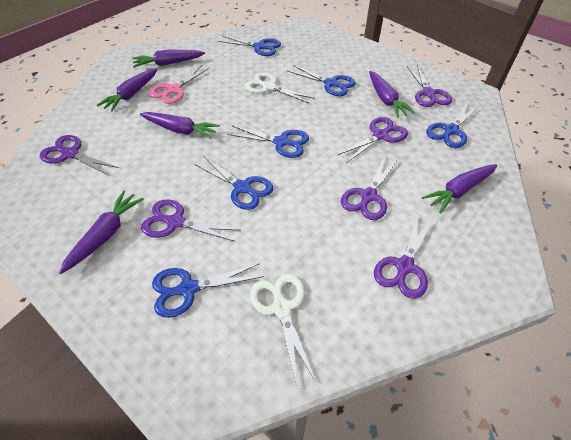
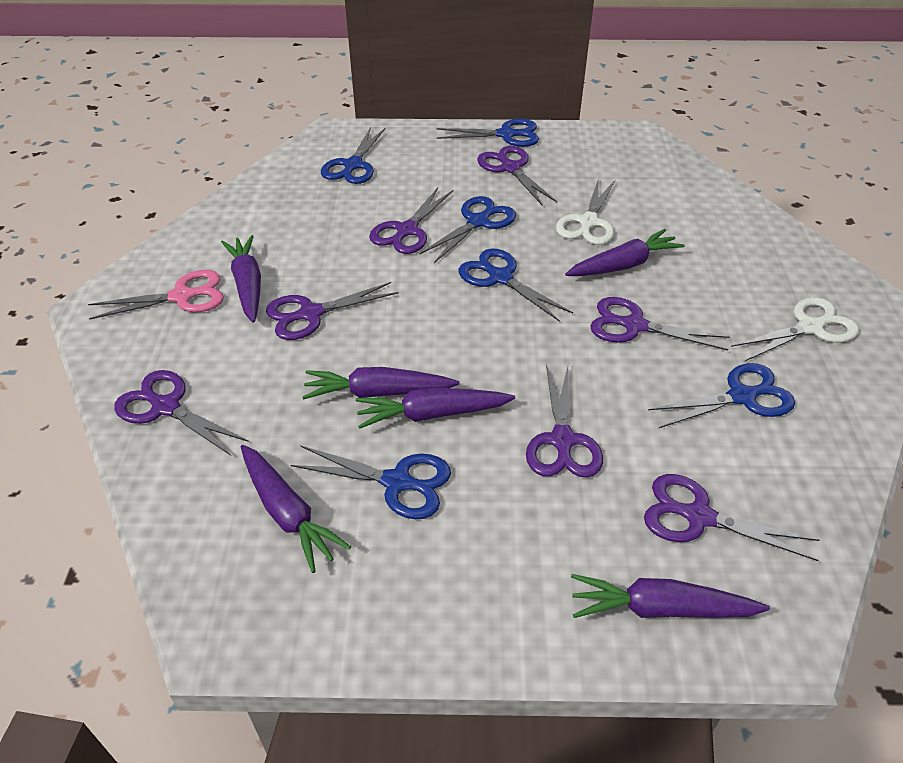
purple scissors: 6 -> 7

